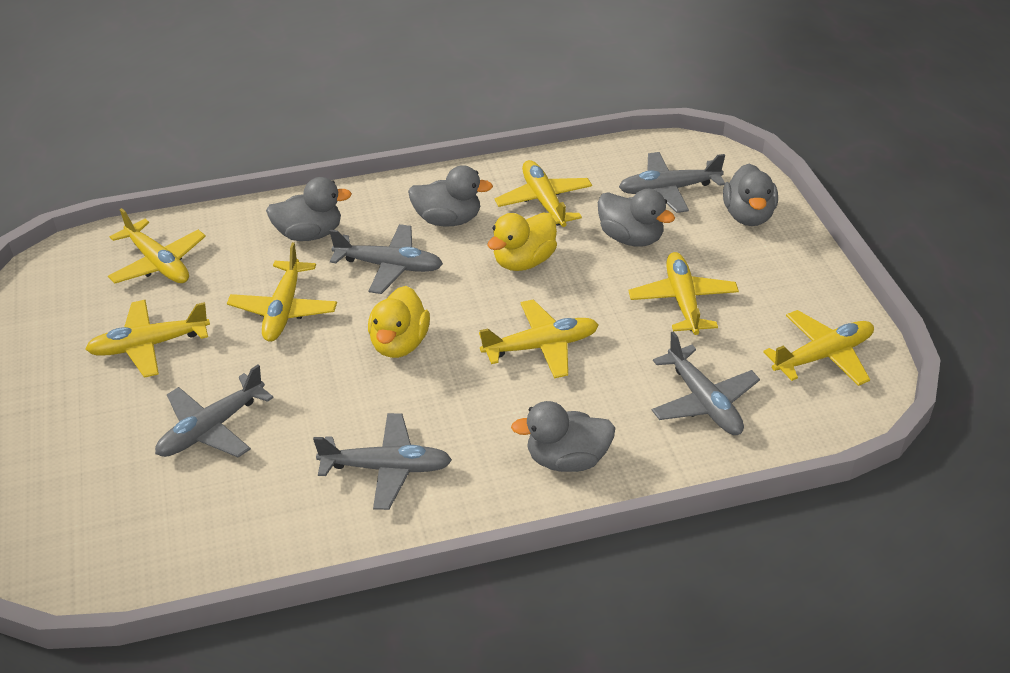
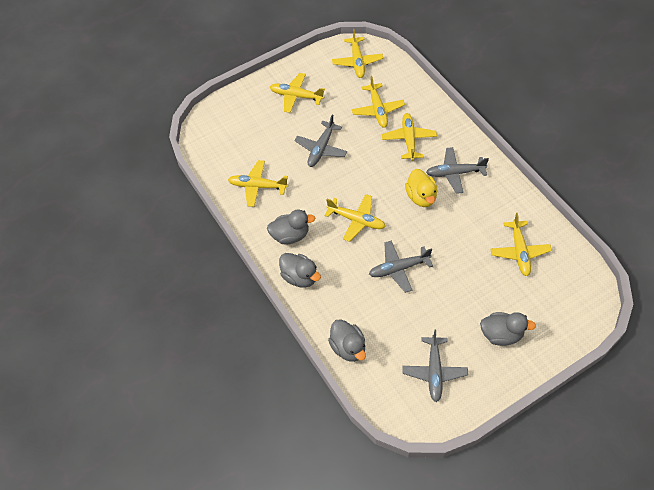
grey duck: 5 -> 4
grey plane: 5 -> 4
yellow duck: 2 -> 1

